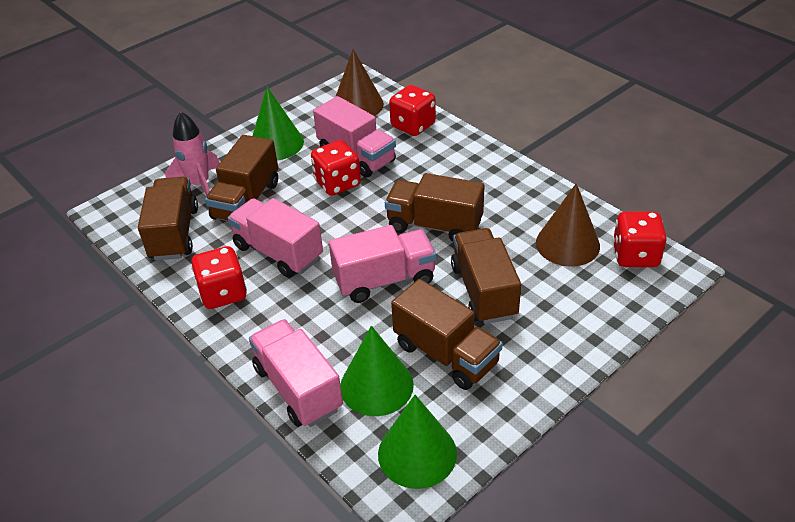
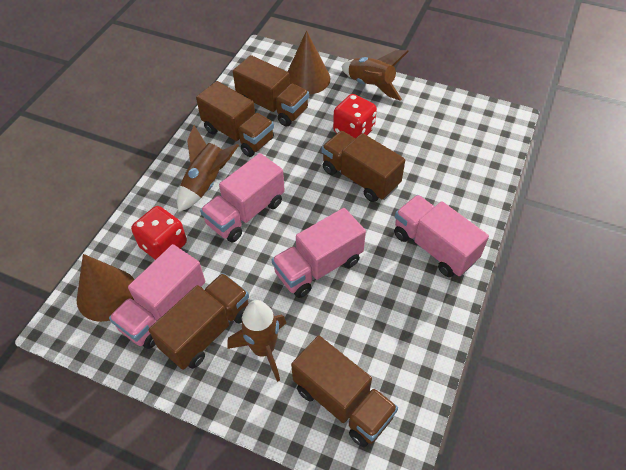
brown rocket: 0 -> 3
green cone: 3 -> 0
pink rocket: 1 -> 0
red dice: 4 -> 2

